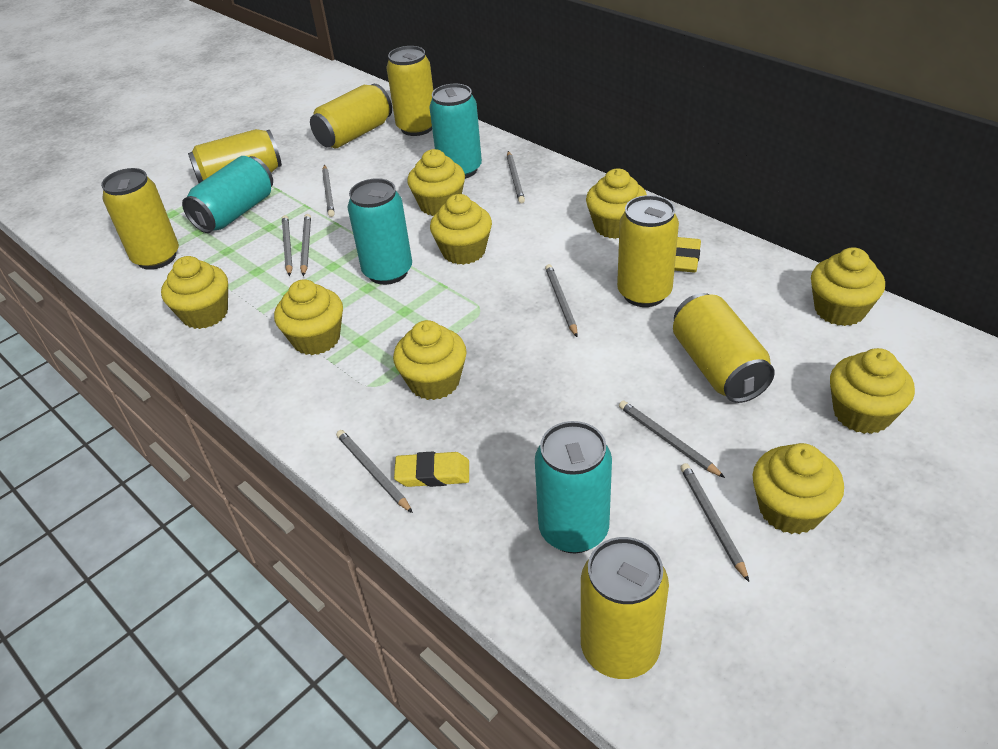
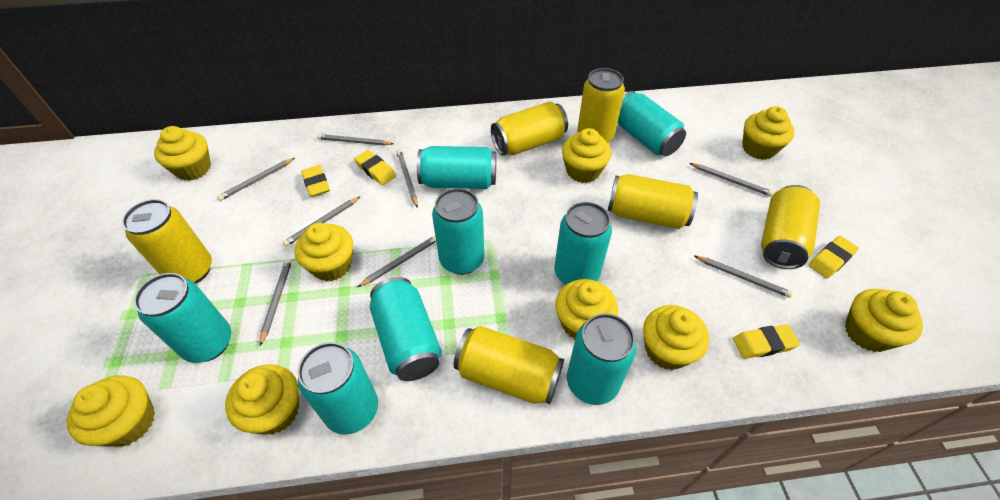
turquoise can: 4 -> 8
yellow can: 7 -> 6
yellow eraser: 2 -> 4

